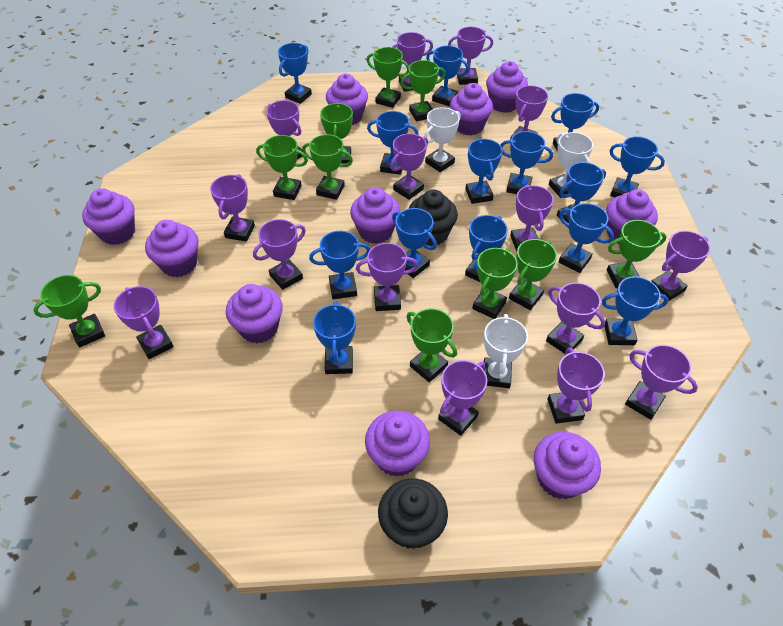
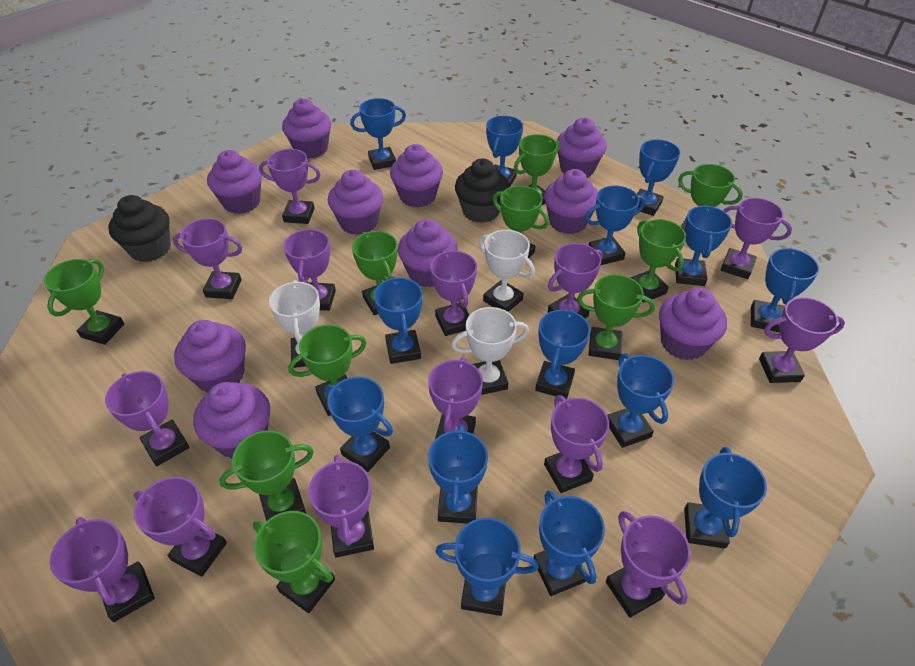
purple trophy: 15 -> 14

